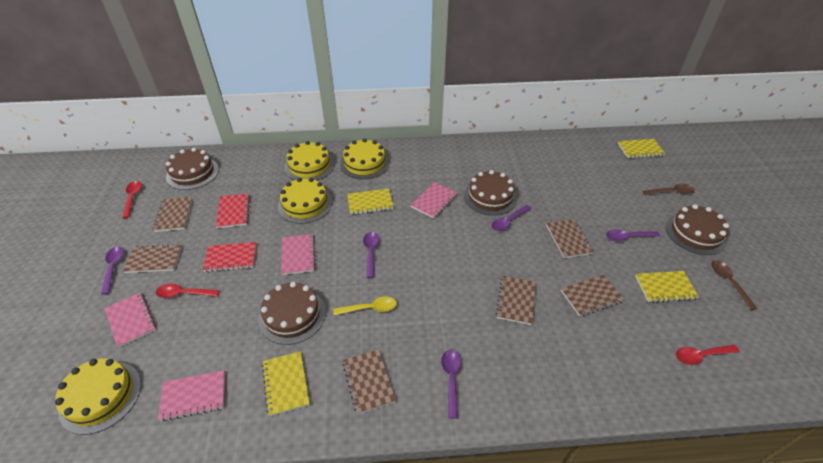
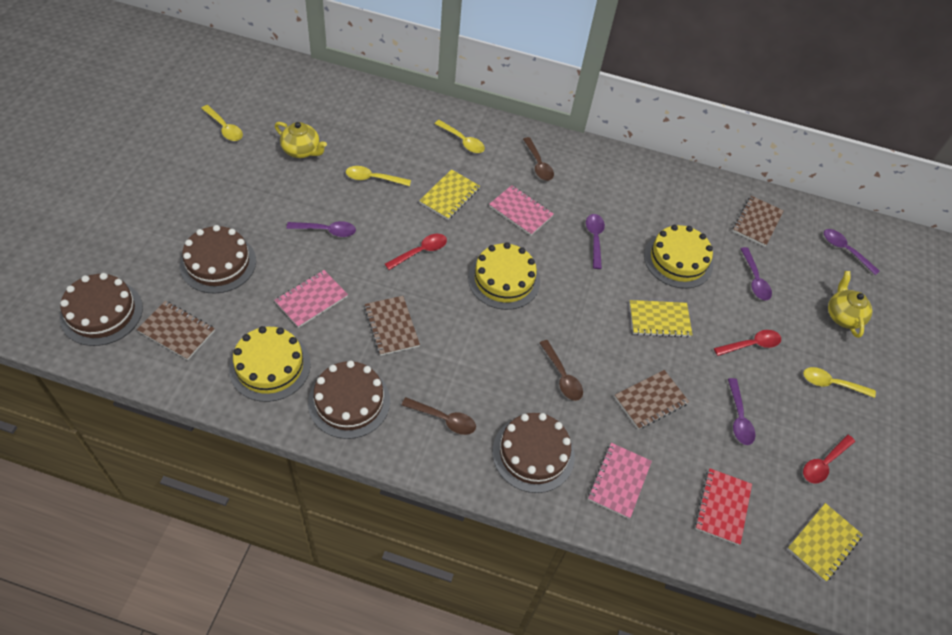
brown notebook: 6 -> 4
brown spoon: 2 -> 3
pink notebook: 4 -> 3
red notebook: 2 -> 1
yellow cake: 4 -> 3
yellow notebook: 4 -> 3
yellow spoon: 1 -> 4
yellow teapot: 0 -> 2

